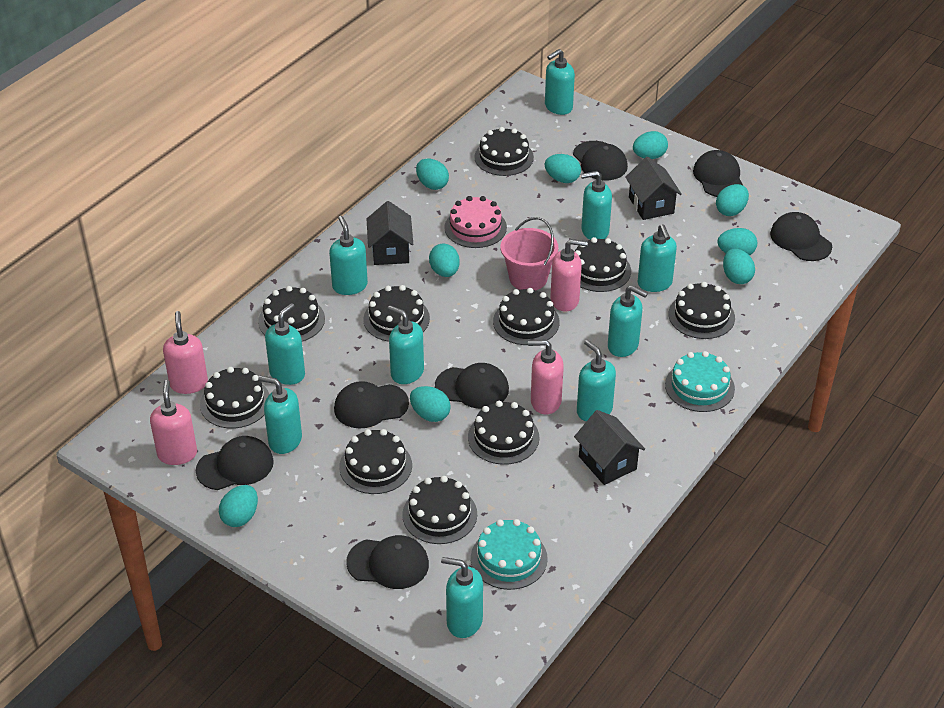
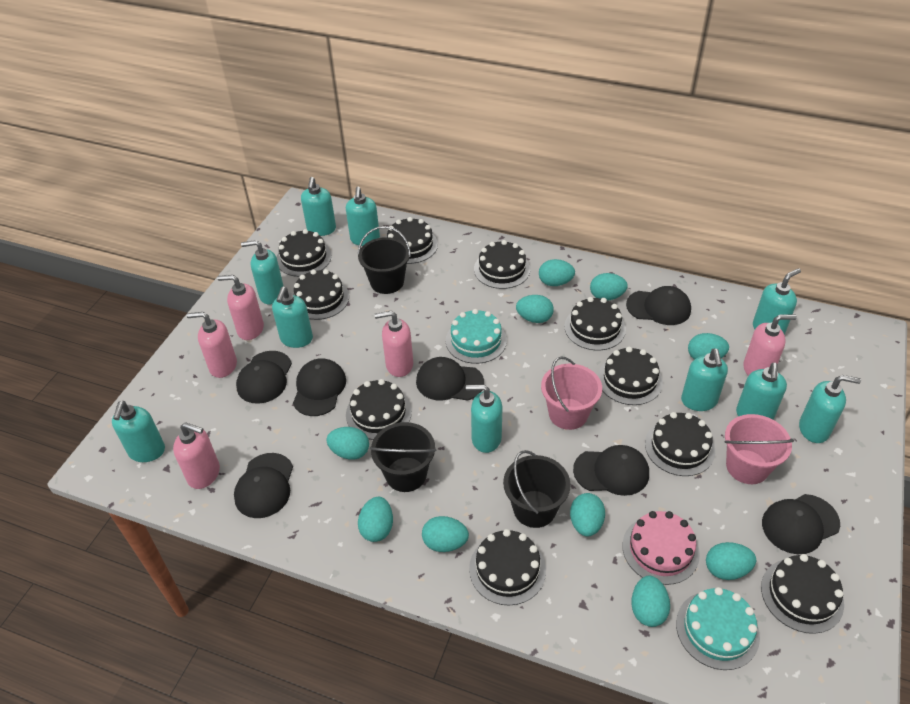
black bucket: 0 -> 3
black house: 3 -> 0
pink bucket: 1 -> 2
pink soap dispenser: 4 -> 5
turquoise egg: 9 -> 10

